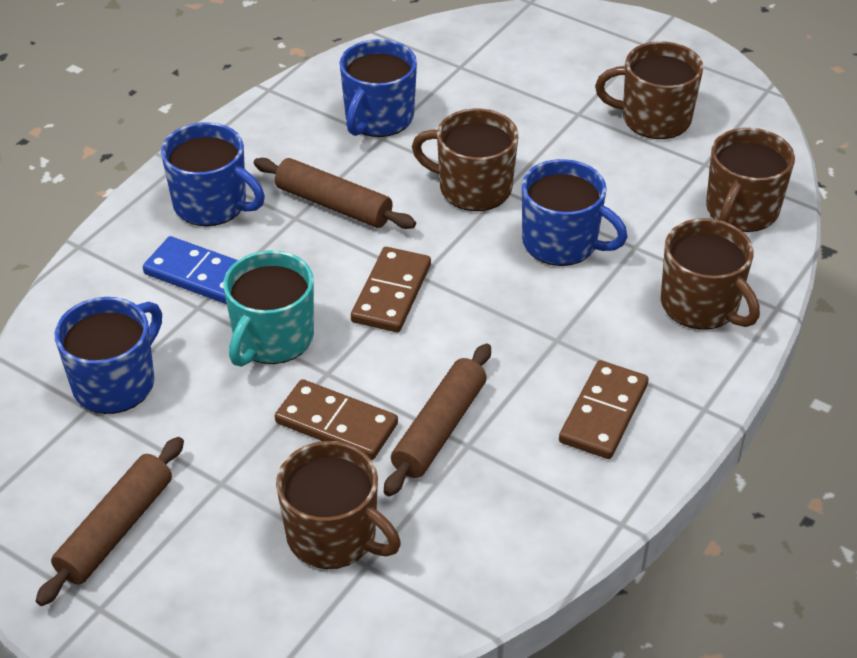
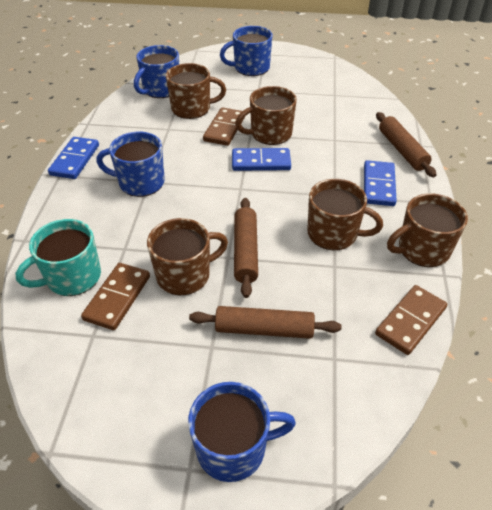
blue domino: 1 -> 3

